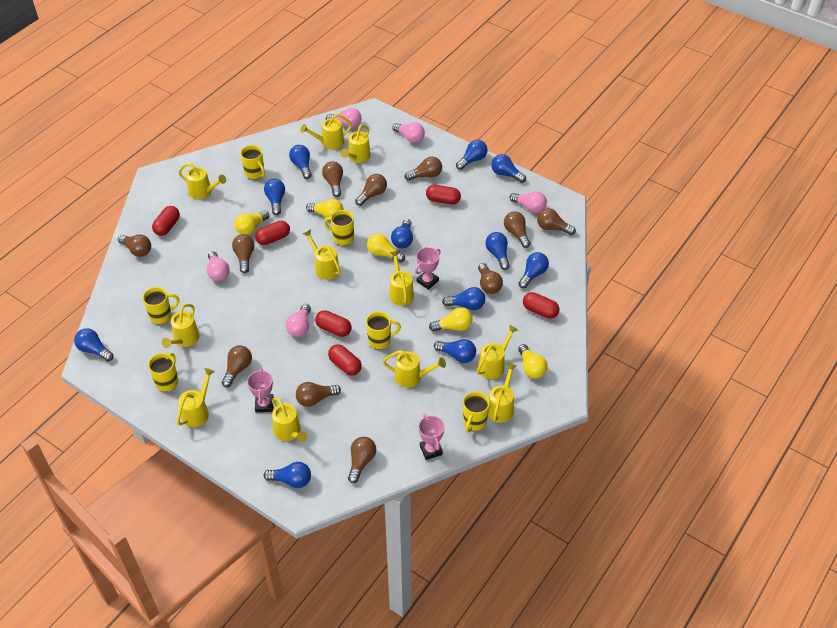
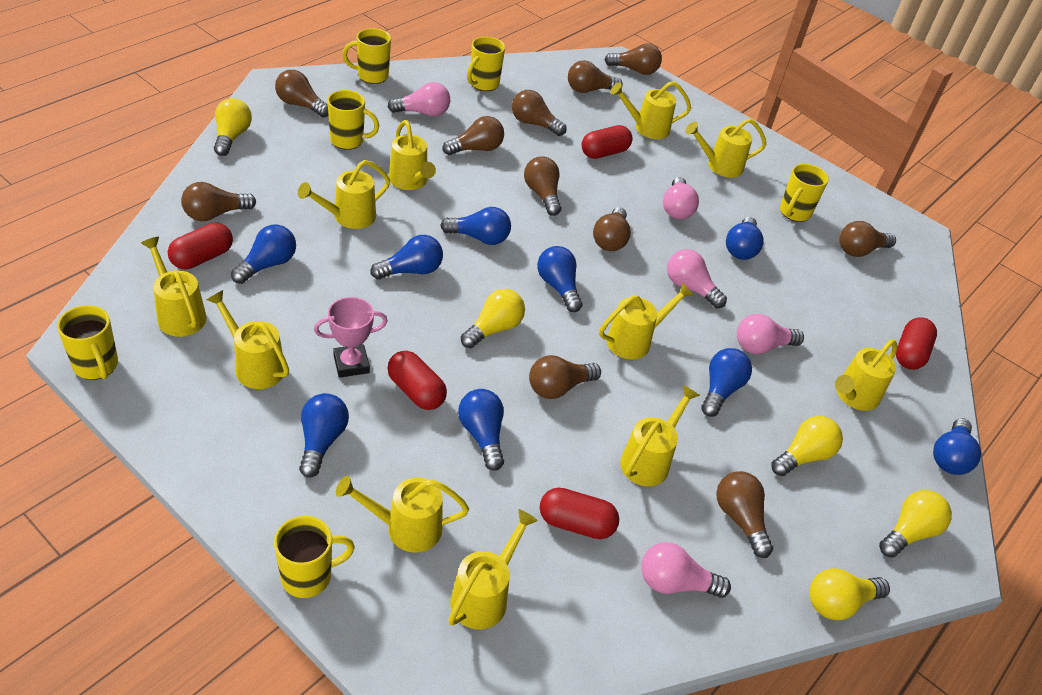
blue light bulb: 11 -> 9
pink trophy: 3 -> 1
red capsule: 6 -> 5

